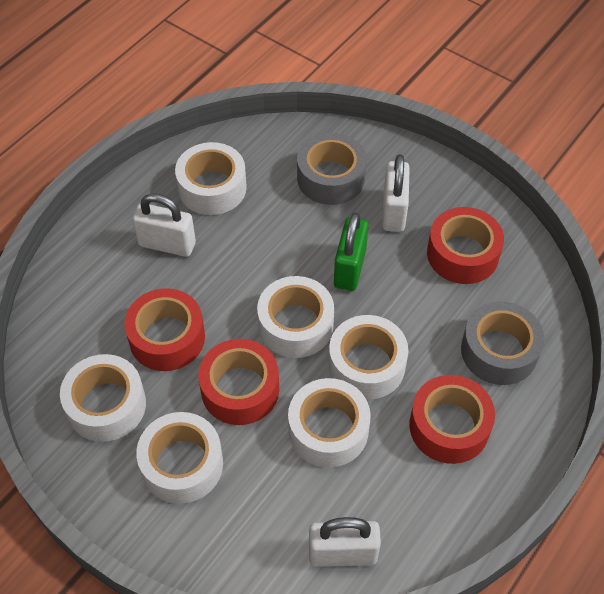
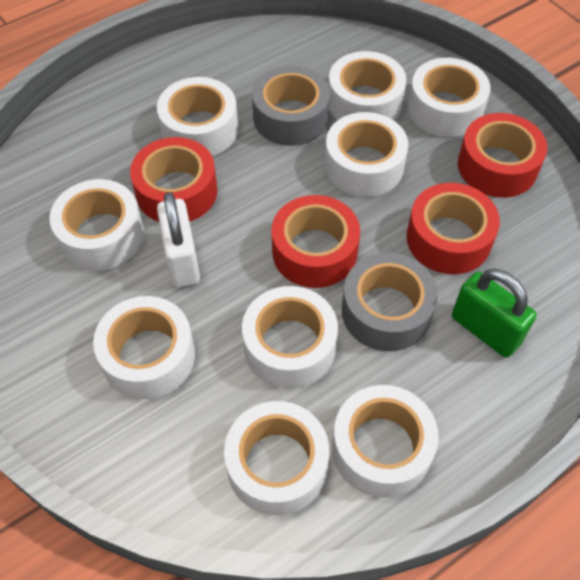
white padlock: 3 -> 1
white tape: 6 -> 9

